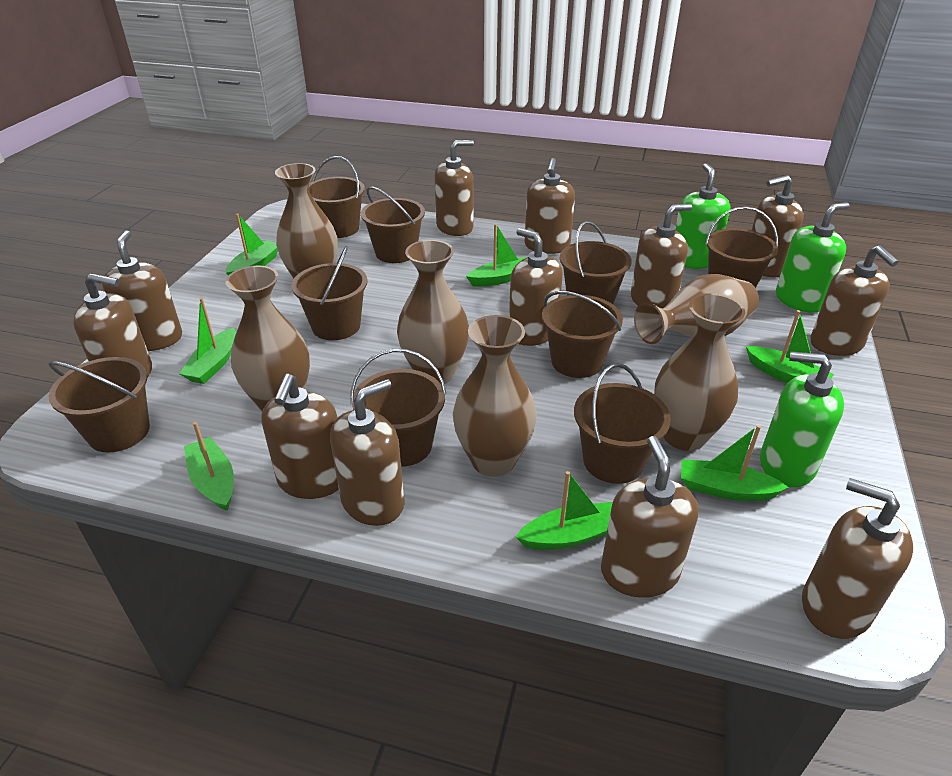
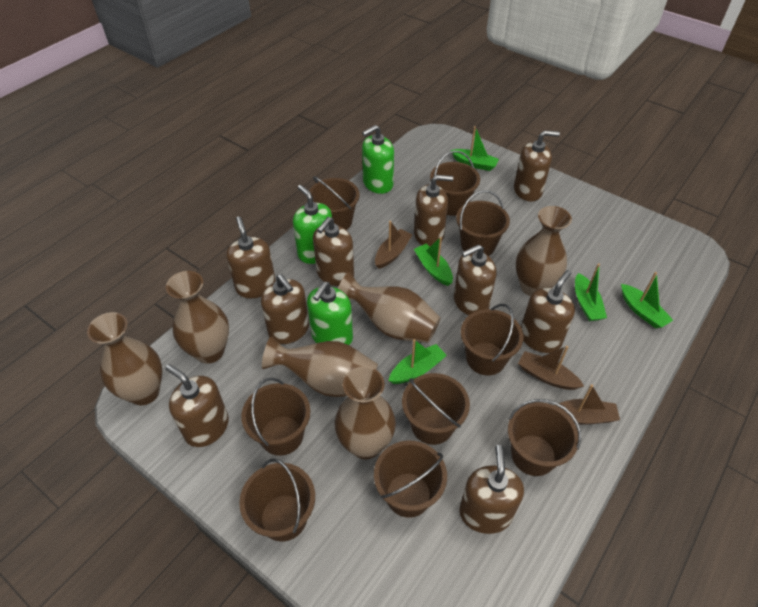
brown boat: 0 -> 3
brown soap dispenser: 12 -> 9
green boat: 7 -> 5

